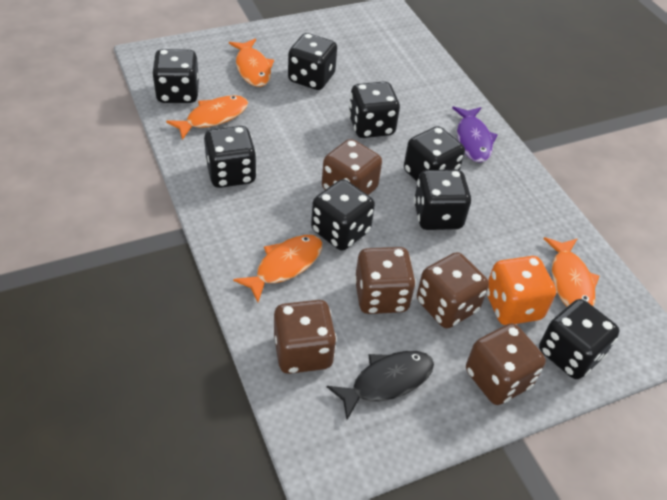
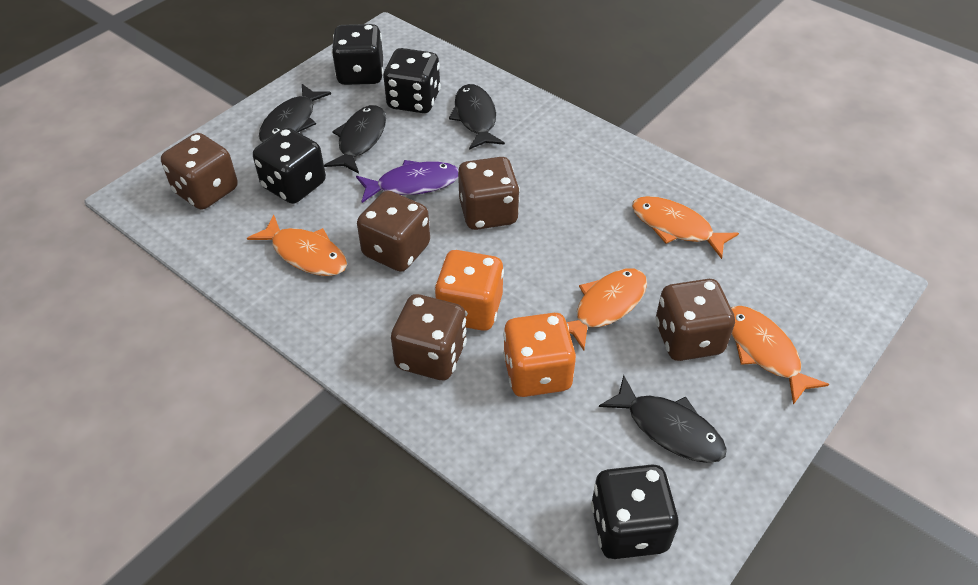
black dice: 8 -> 4
black fish: 1 -> 4
orange dice: 1 -> 2

